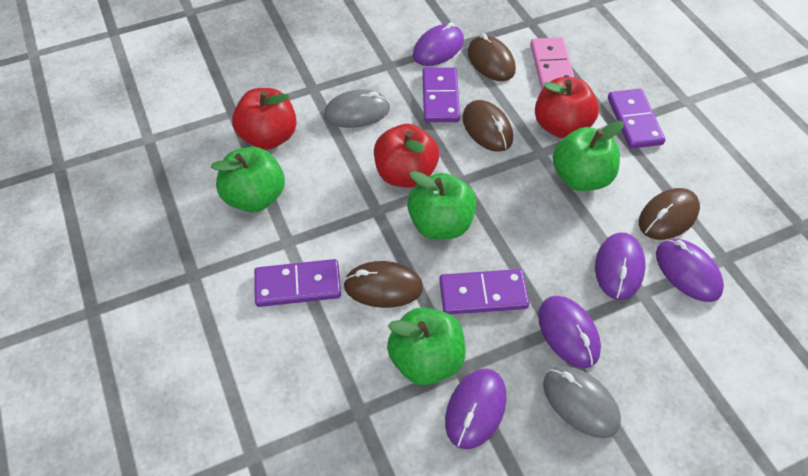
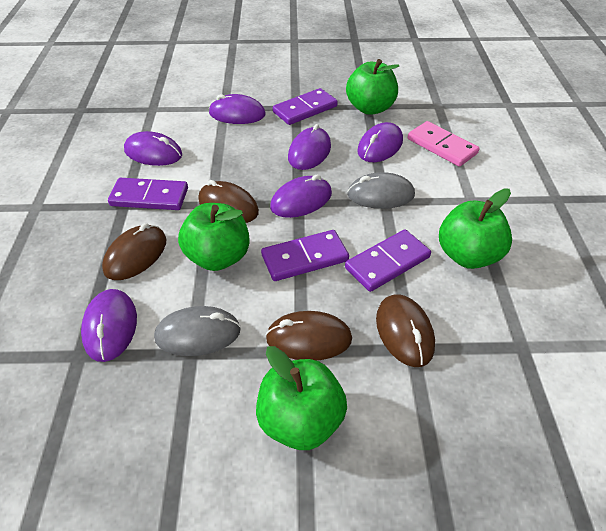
purple mouse: 5 -> 6
red apple: 3 -> 0

